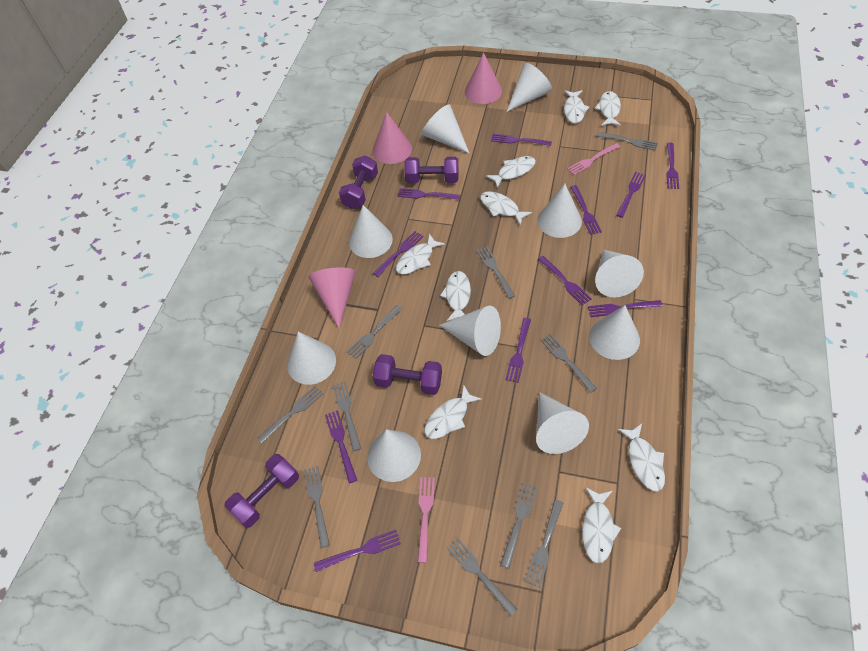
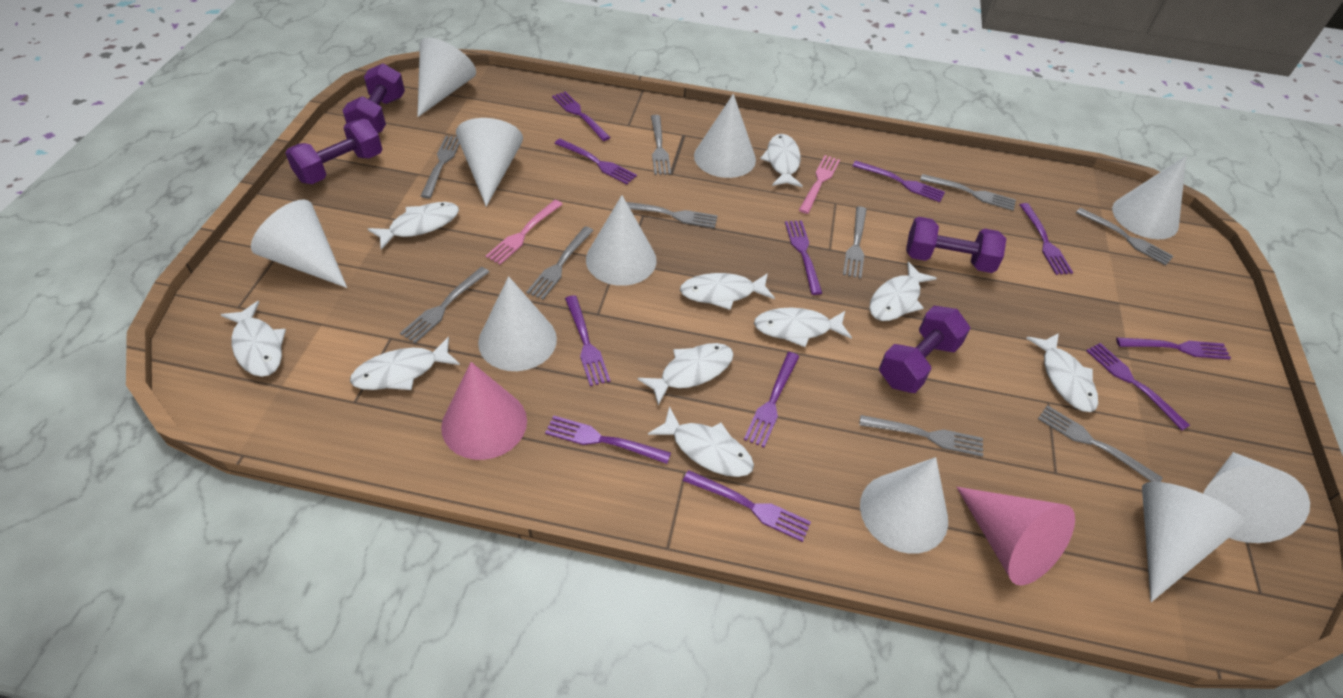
pink cone: 3 -> 2
white fish: 9 -> 10

